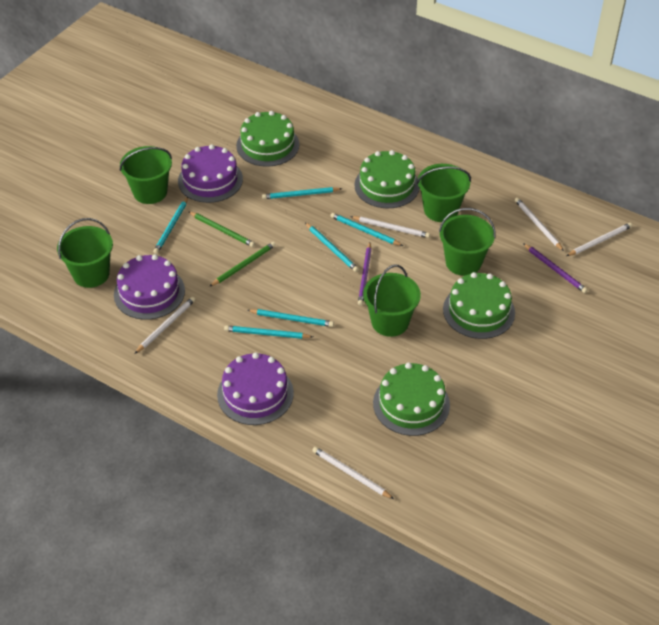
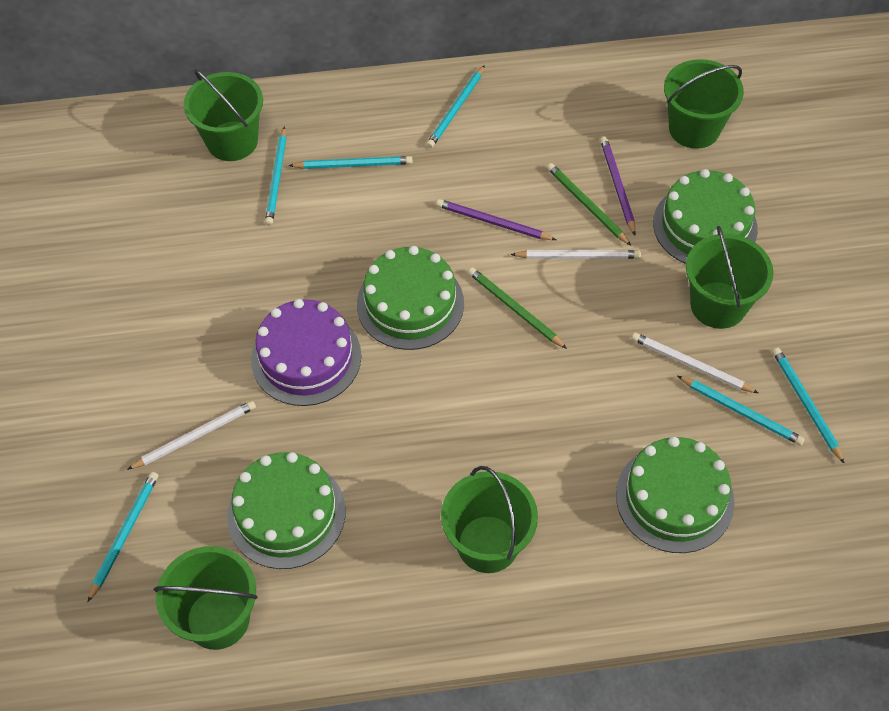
purple cake: 3 -> 1
white pencil: 5 -> 3

